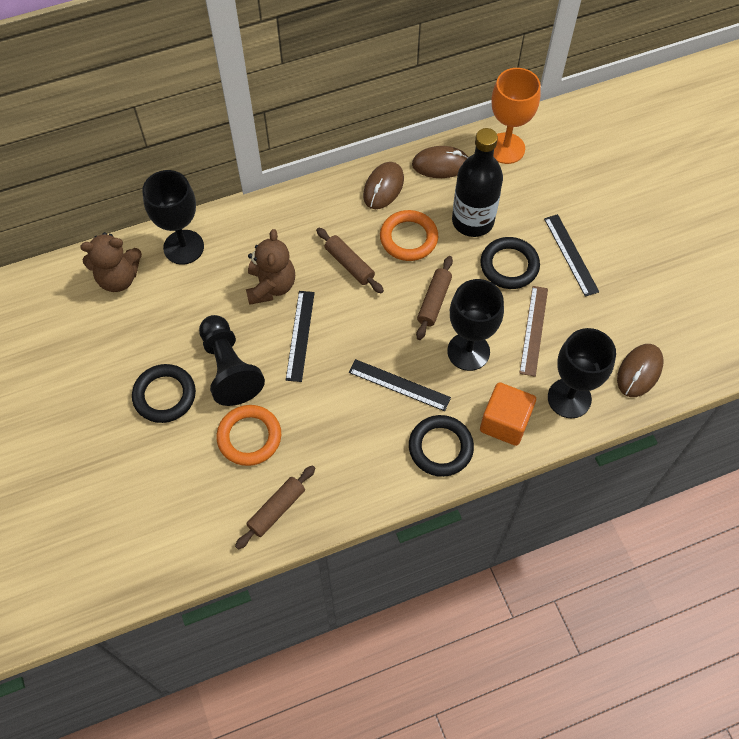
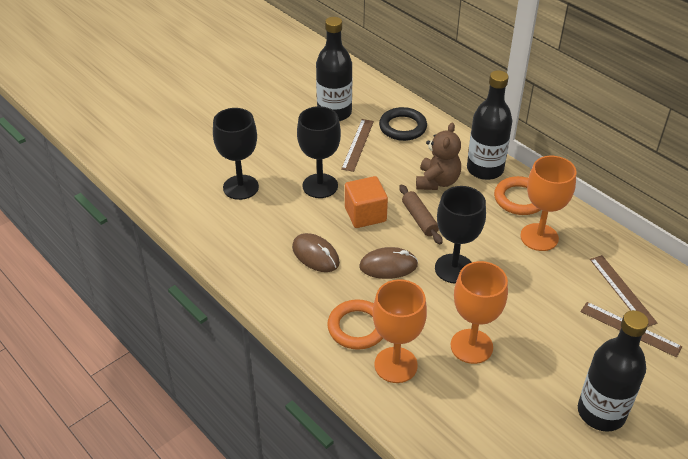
black bottle: 1 -> 3
black pawn: 1 -> 0
black ring: 3 -> 1
black ruler: 3 -> 0
brown mouse: 3 -> 2
brown rolling pin: 3 -> 1
brown ruler: 1 -> 3
brown teddy bear: 2 -> 1
orange goblet: 1 -> 3

